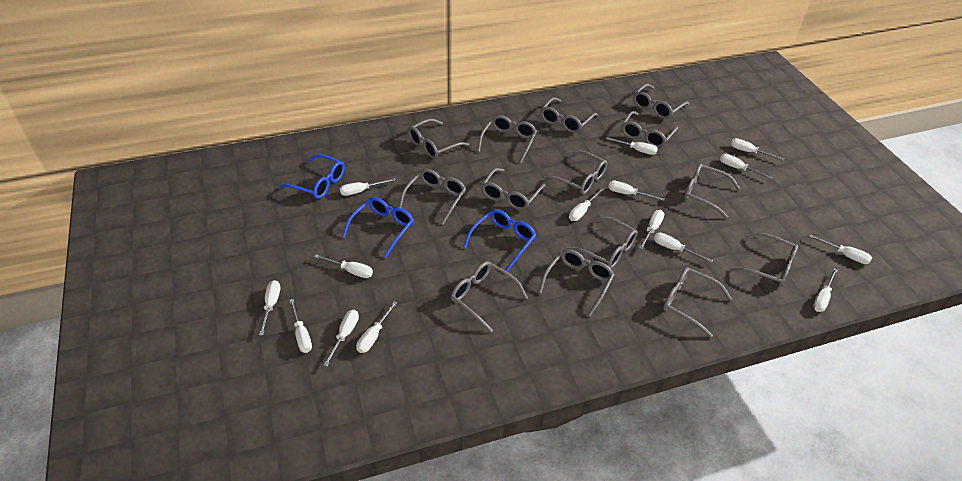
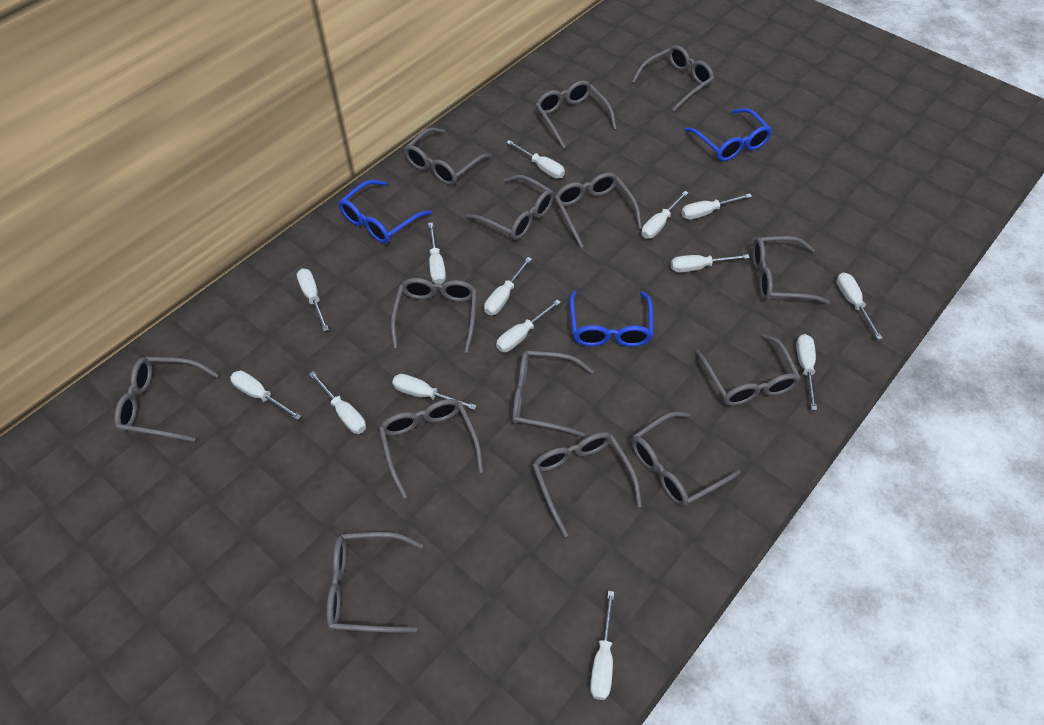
white screwdriver: 15 -> 14

